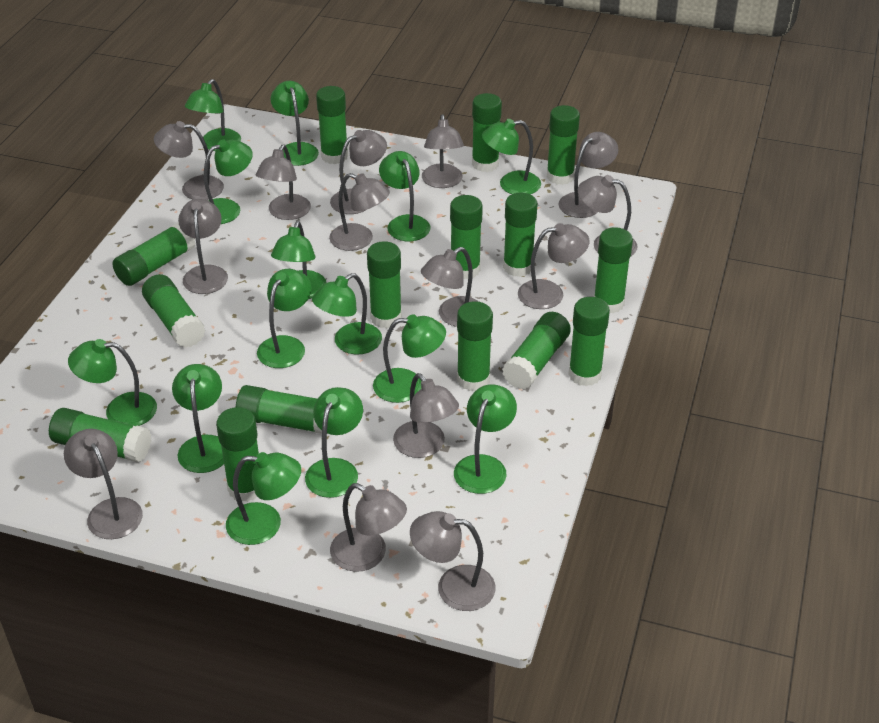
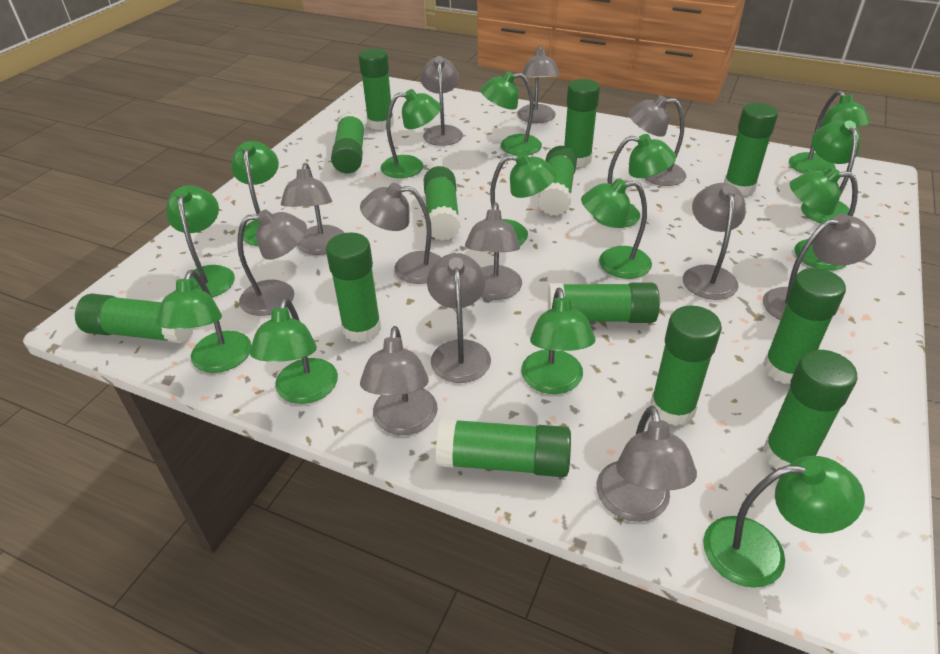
green glue stick: 15 -> 13
grey lamp: 14 -> 12

